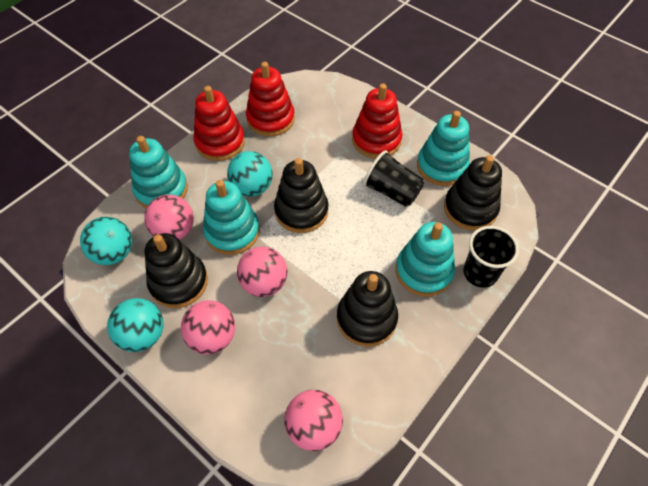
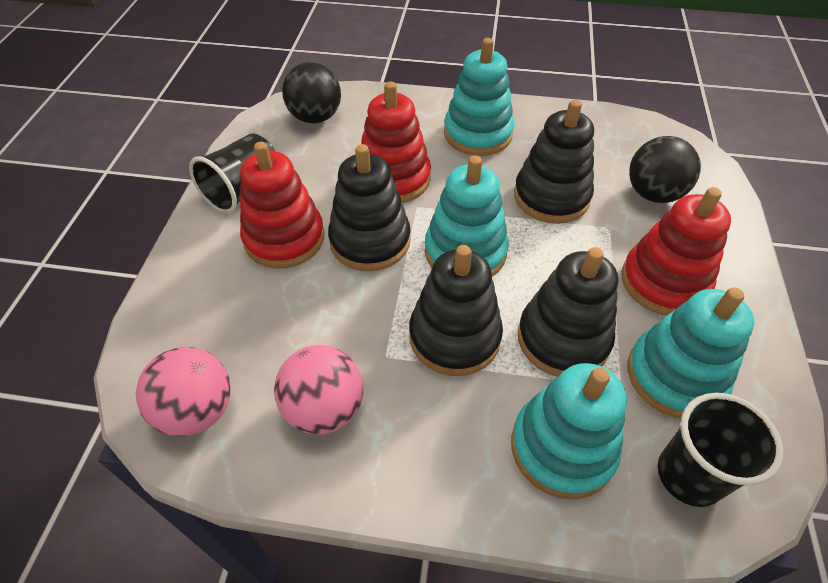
black ball: 0 -> 2
pink ball: 4 -> 2
turquoise ball: 3 -> 0

